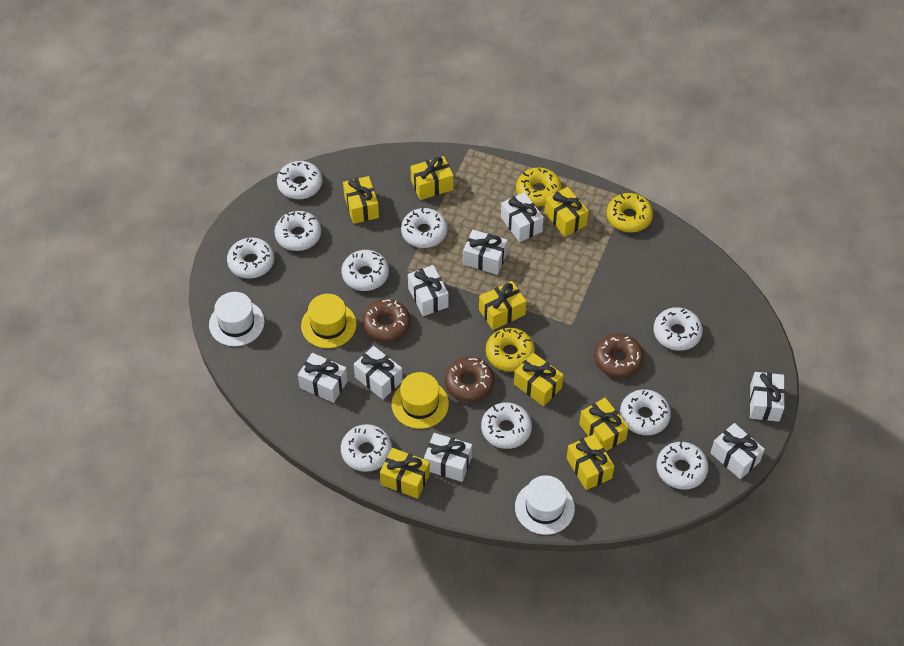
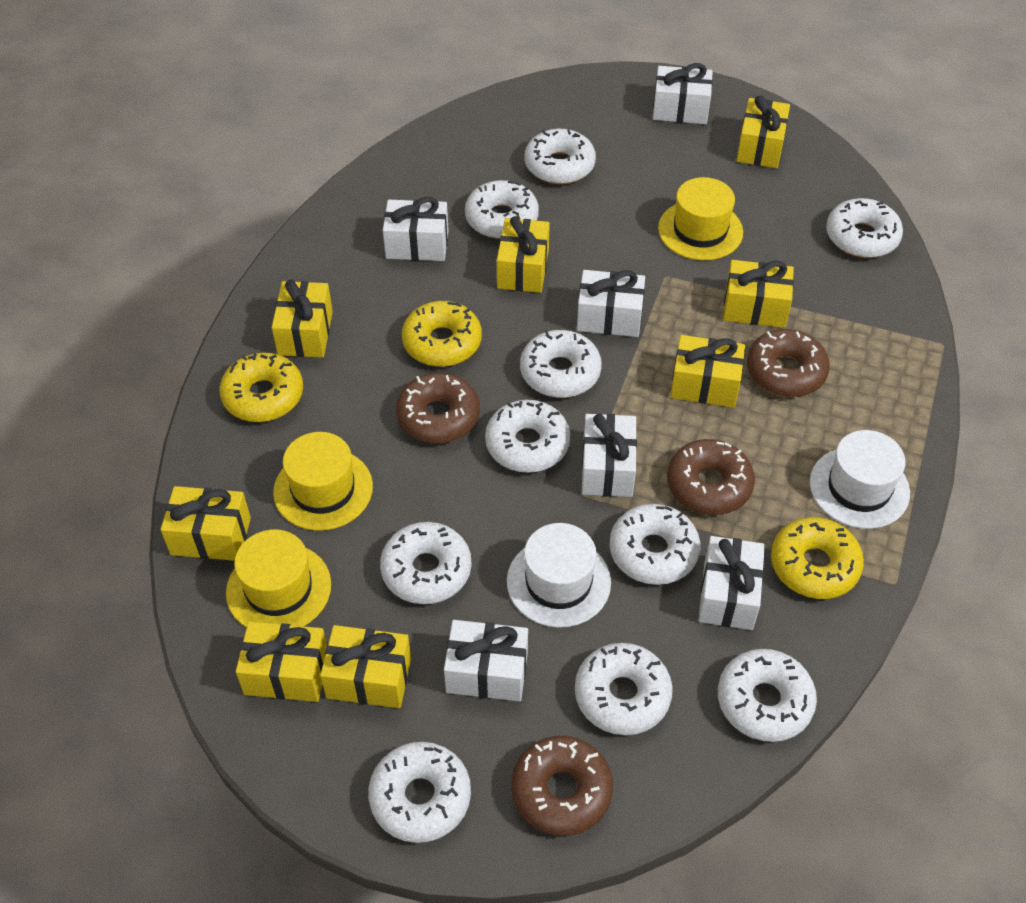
brown donut: 3 -> 4
white gift: 8 -> 6
yellow hat: 2 -> 3

